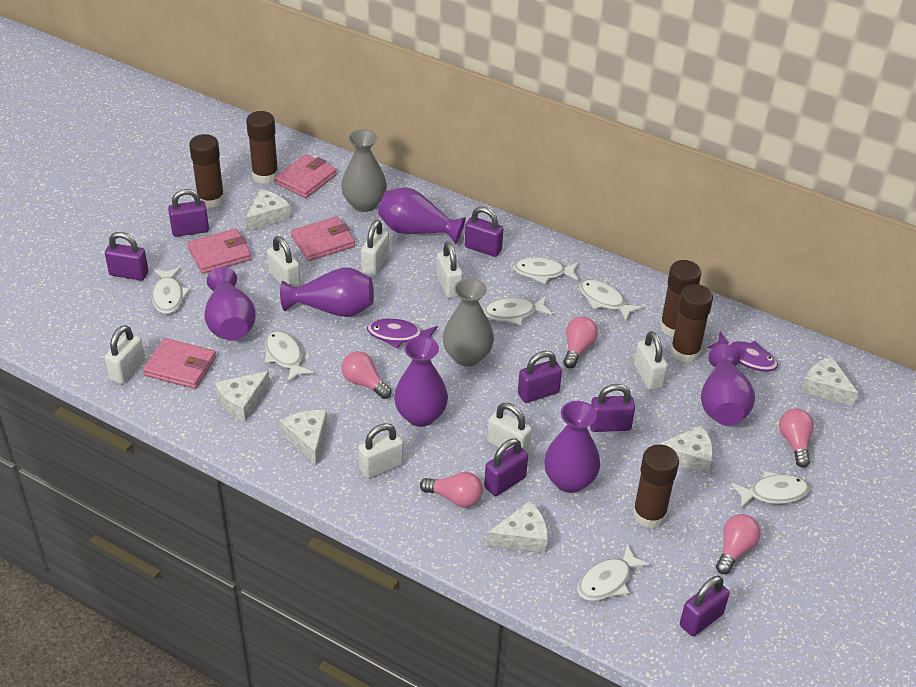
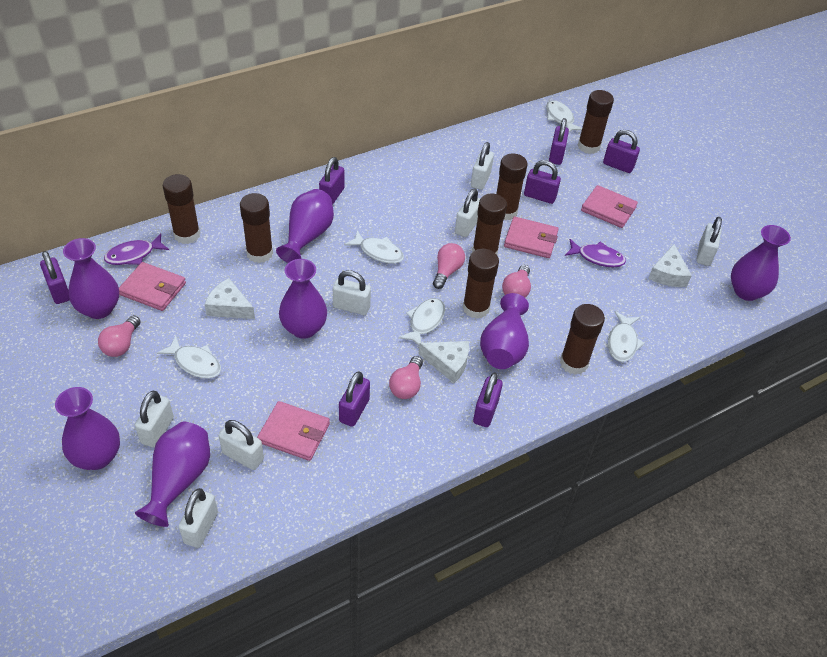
brown glue stick: 5 -> 7
grey vase: 2 -> 0
pink light bulb: 5 -> 4
purple vase: 6 -> 7
white cheese: 6 -> 3
white fish: 7 -> 5

